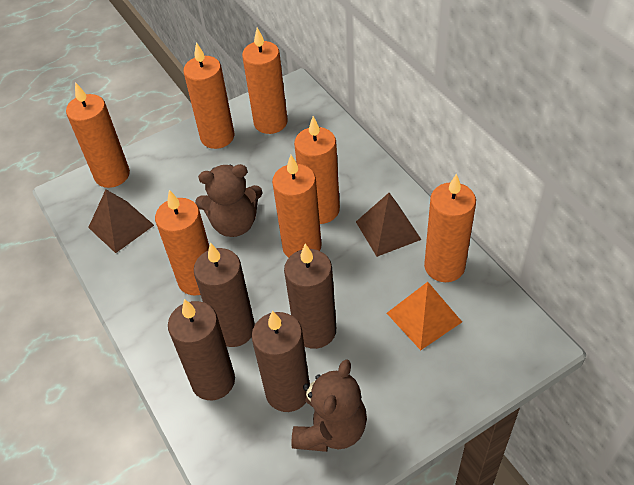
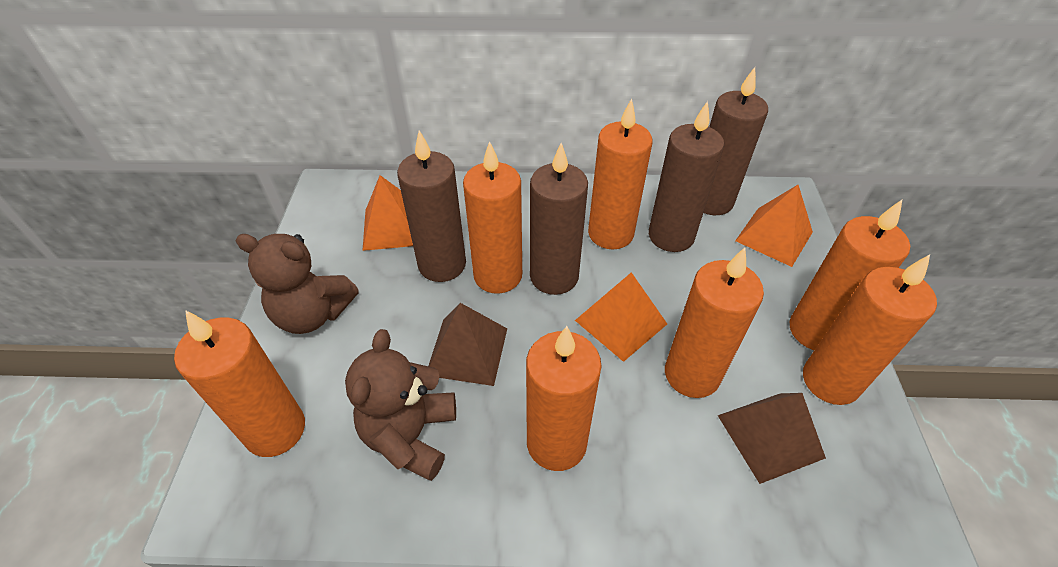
orange pyramid: 1 -> 3

